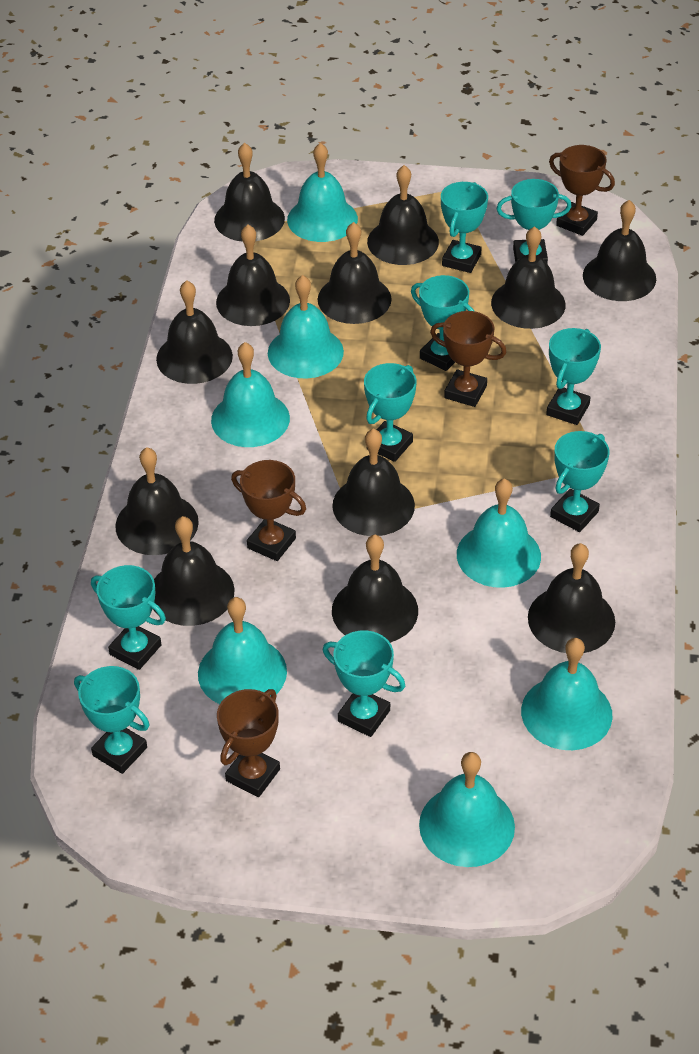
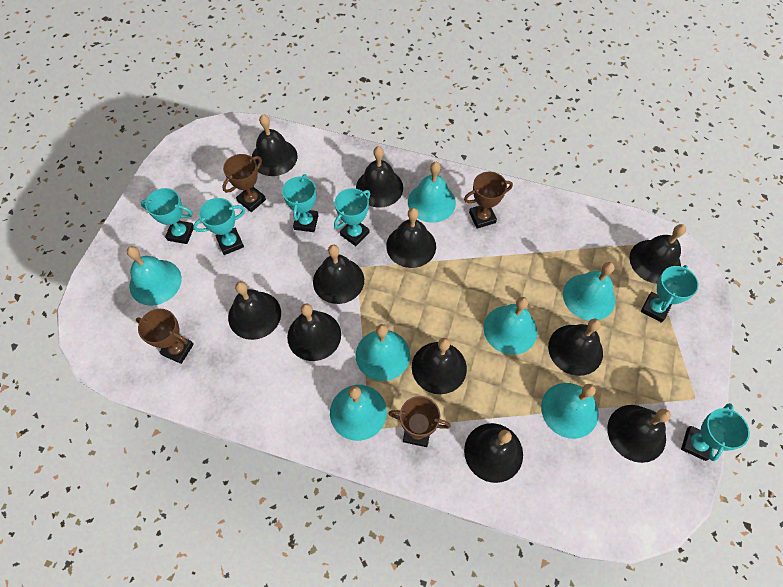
black bell: 12 -> 11
turquoise trophy: 9 -> 6

